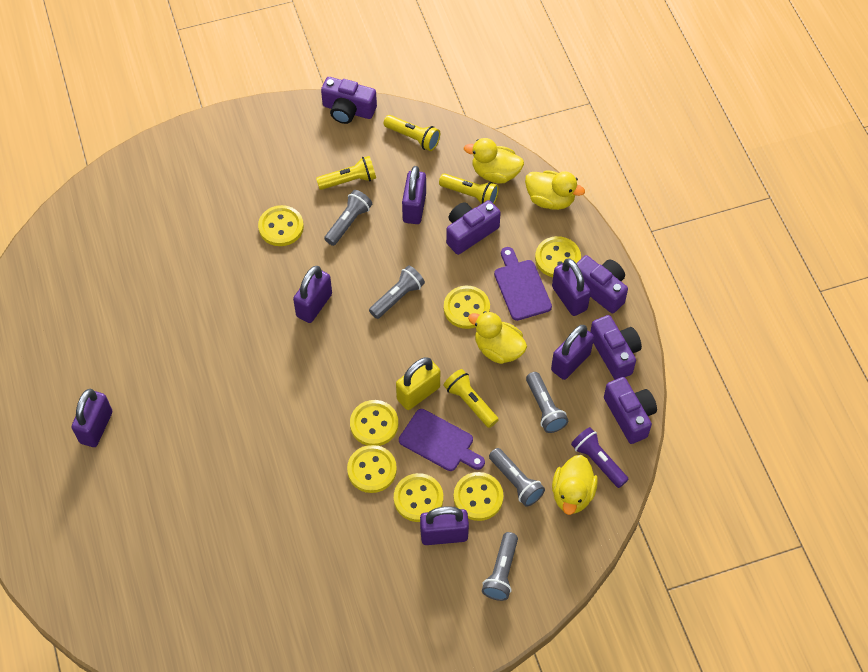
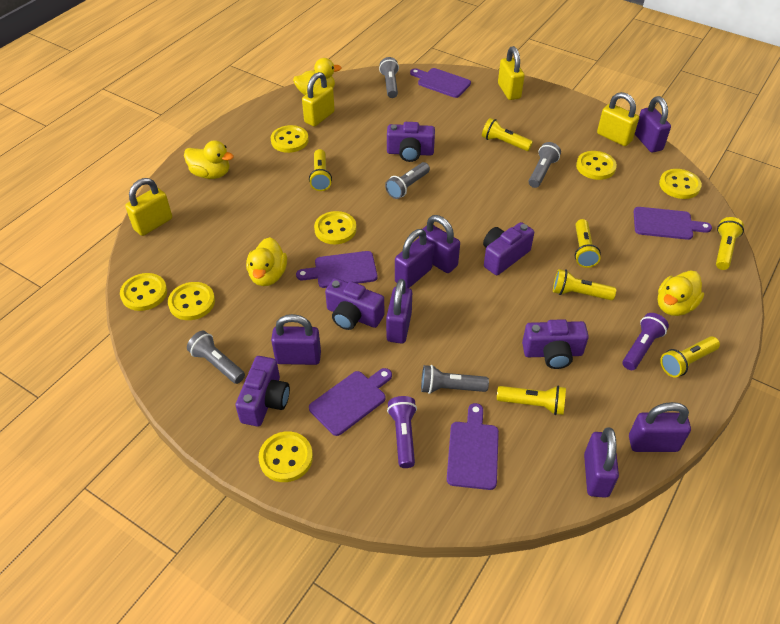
purple cutting board: 2 -> 5
purple flashlight: 1 -> 2
purple padlock: 6 -> 7
yellow flashlight: 4 -> 7
yellow padlock: 1 -> 4

